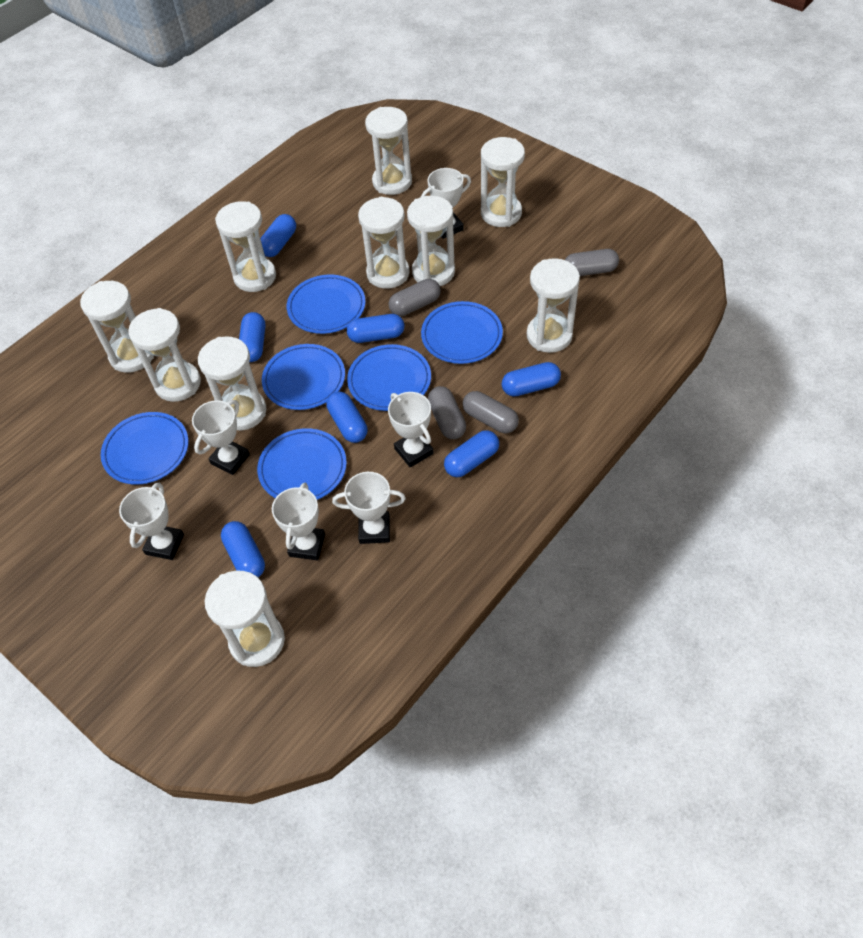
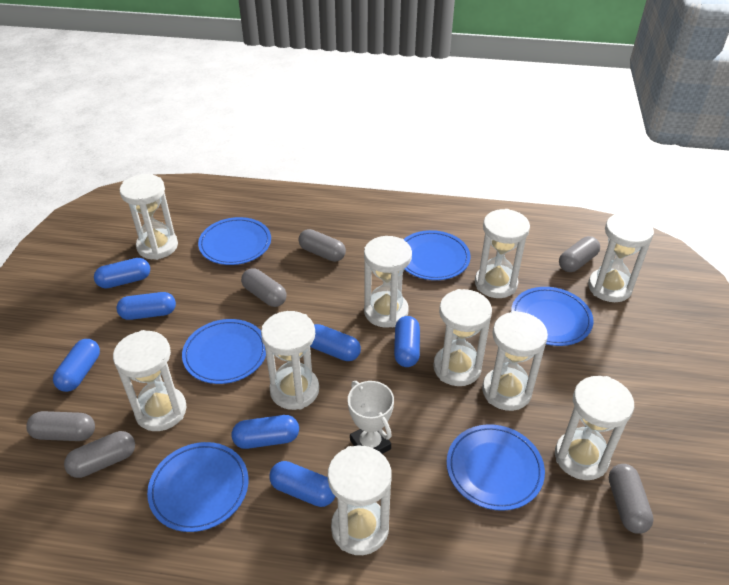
grey capsule: 4 -> 6
white trophy: 6 -> 1

